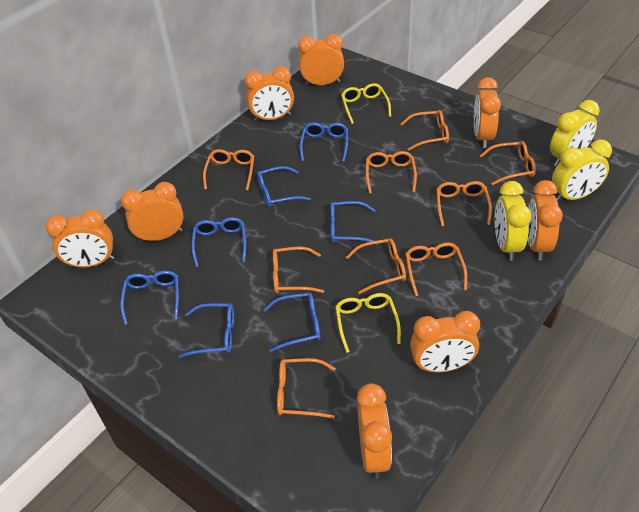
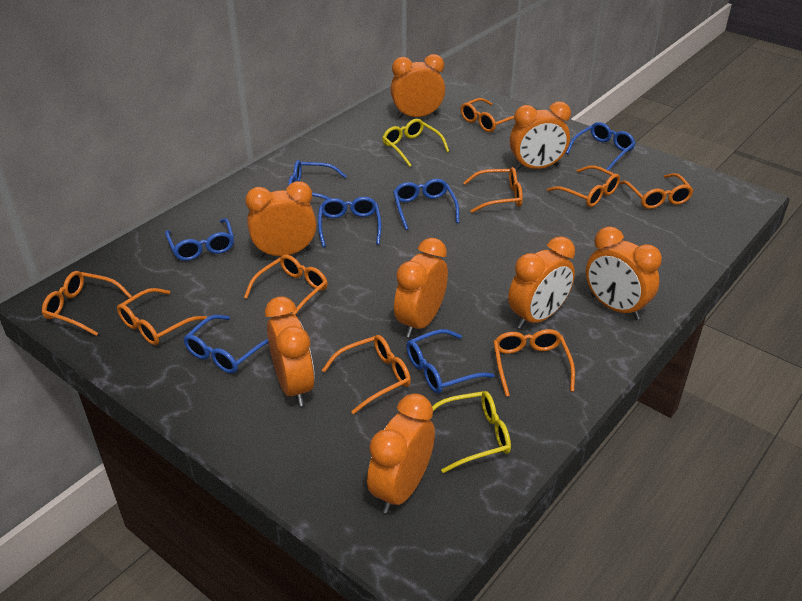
yellow clock: 3 -> 0

